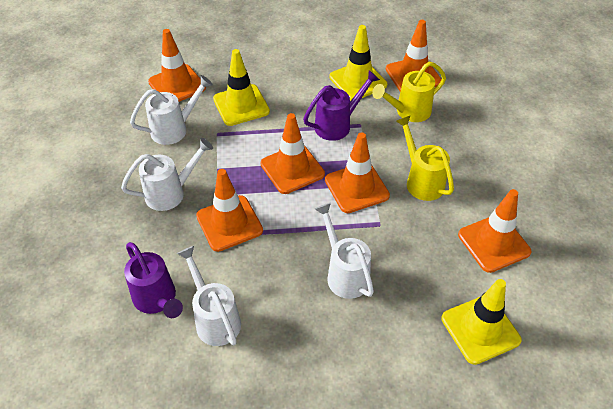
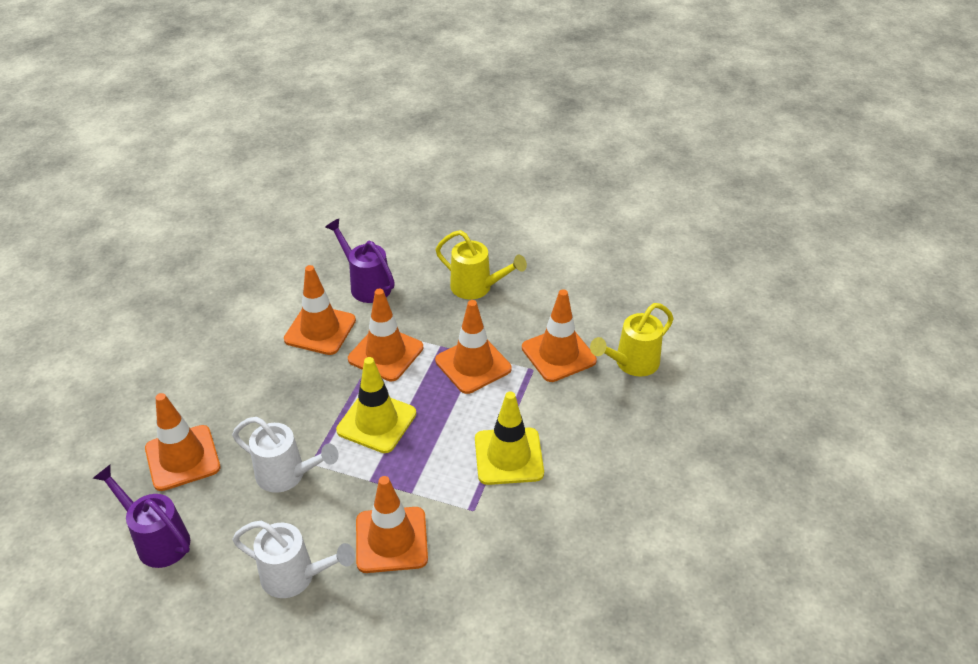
white watering can: 4 -> 2
yellow traffic cone: 3 -> 2

